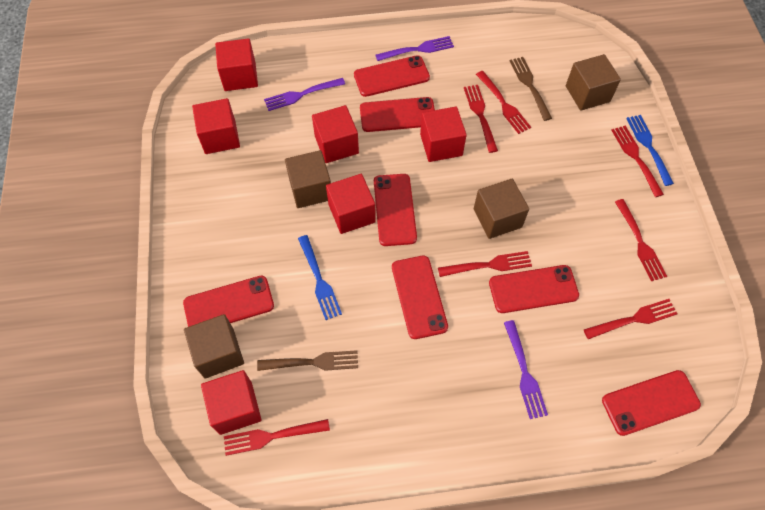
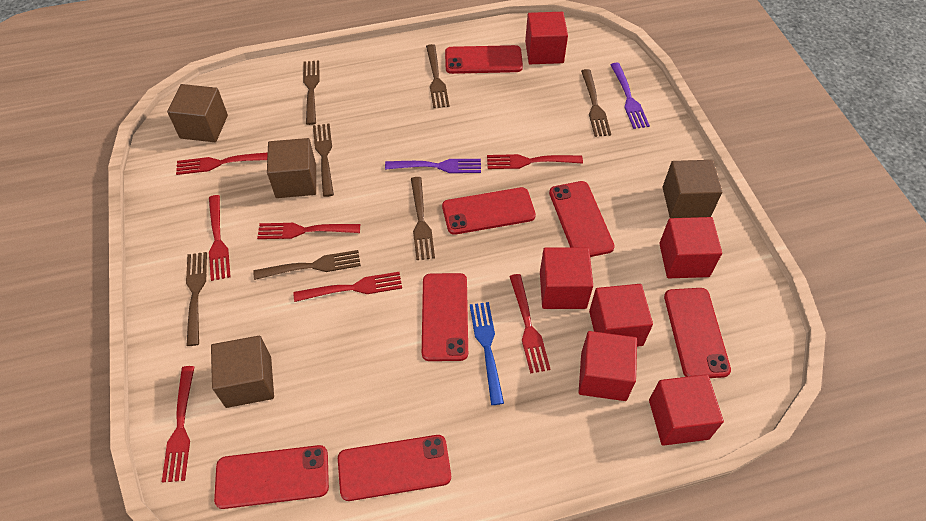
blue fork: 2 -> 1
brown fork: 2 -> 7
purple fork: 3 -> 2

